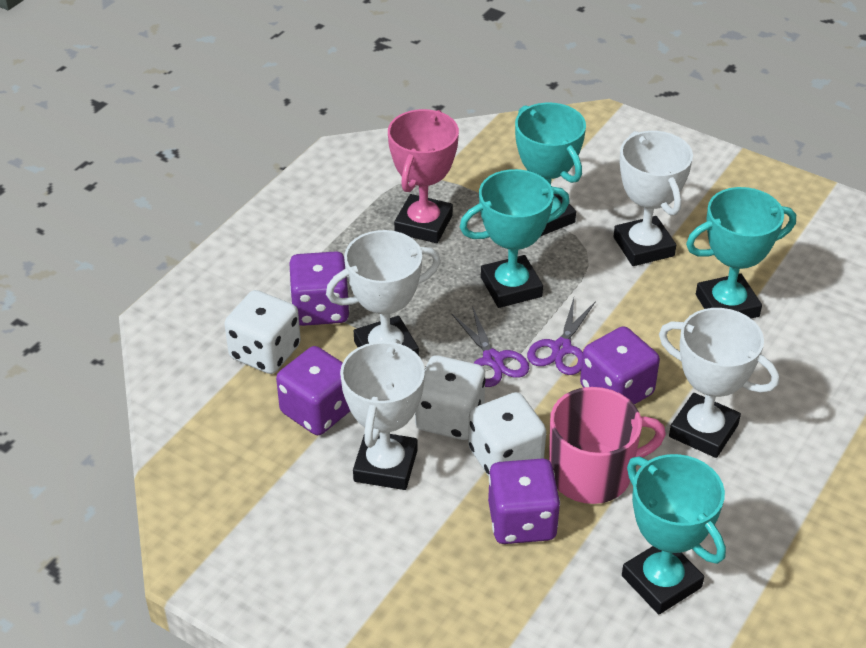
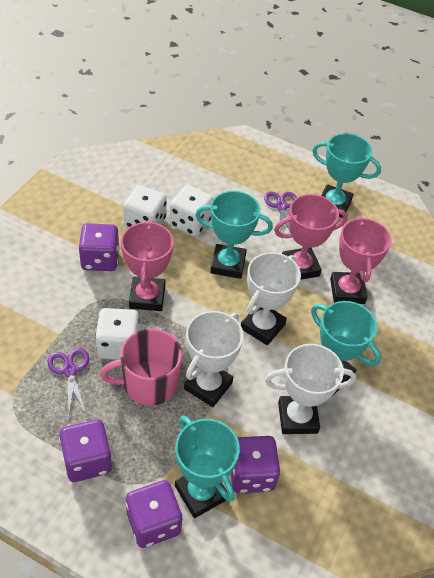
pink trophy: 1 -> 3
white trophy: 4 -> 3

